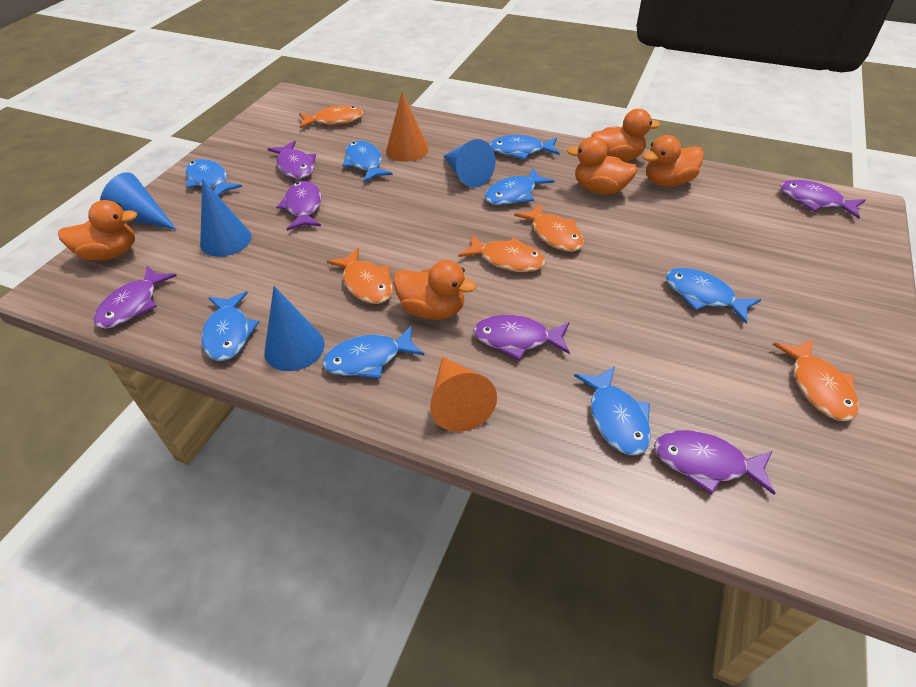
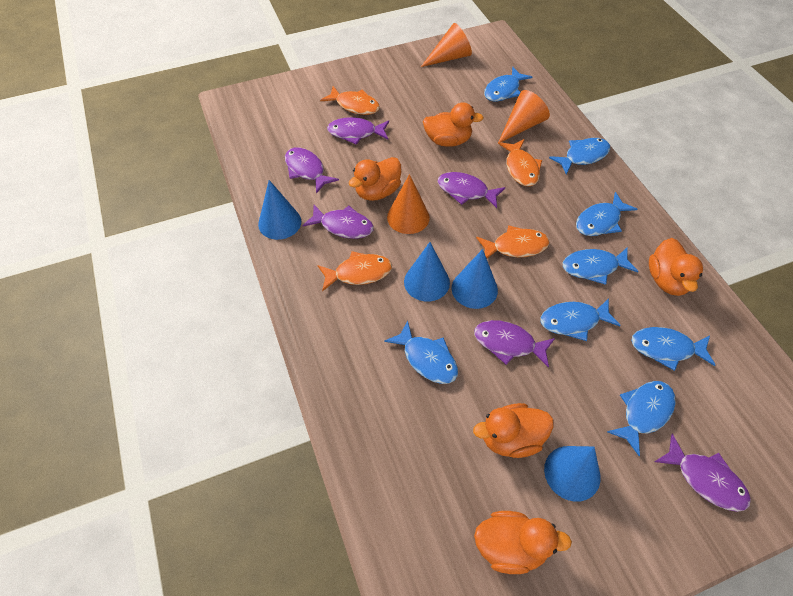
orange cone: 2 -> 3
orange fish: 5 -> 4

